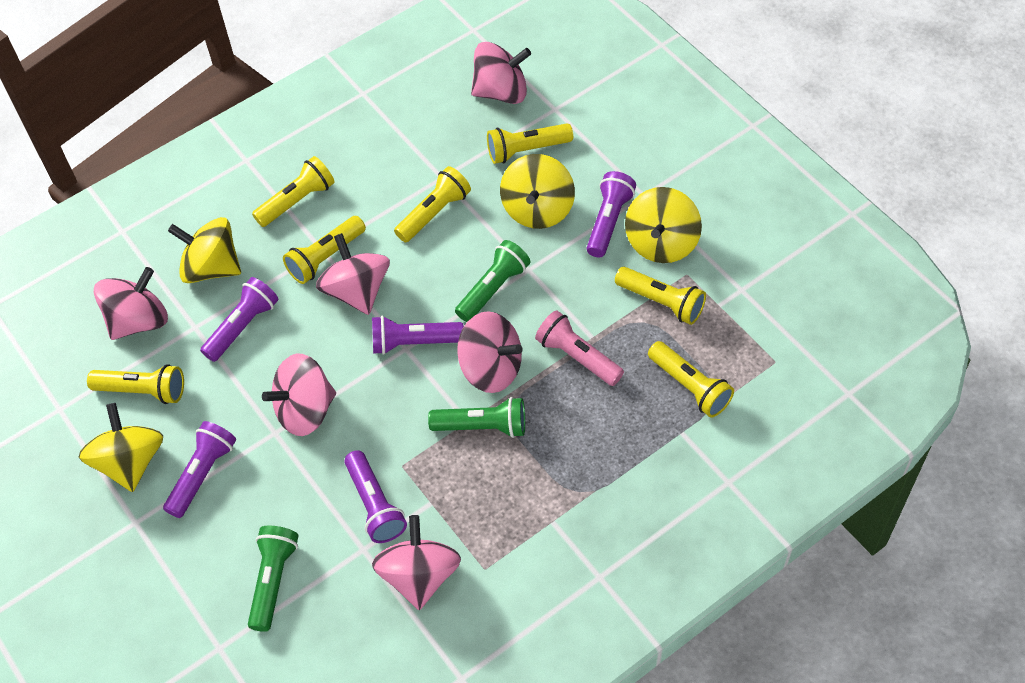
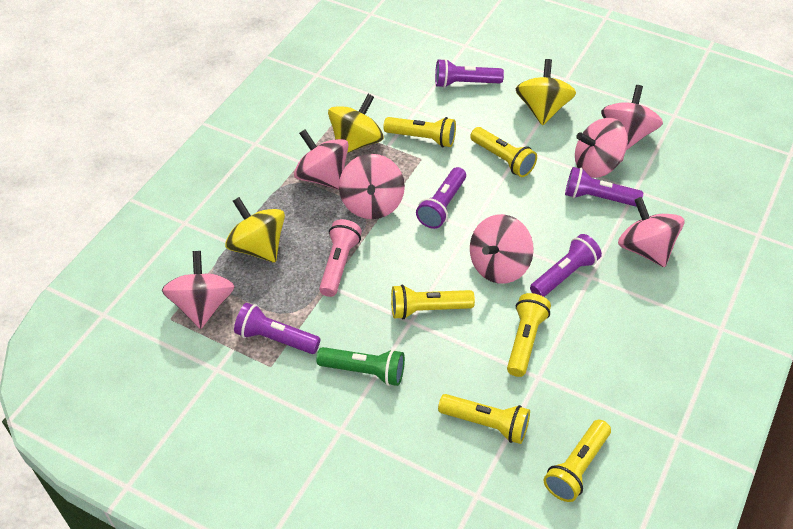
green flashlight: 3 -> 1
pink spinning top: 6 -> 7
yellow flashlight: 7 -> 6
yellow spinning top: 4 -> 3

